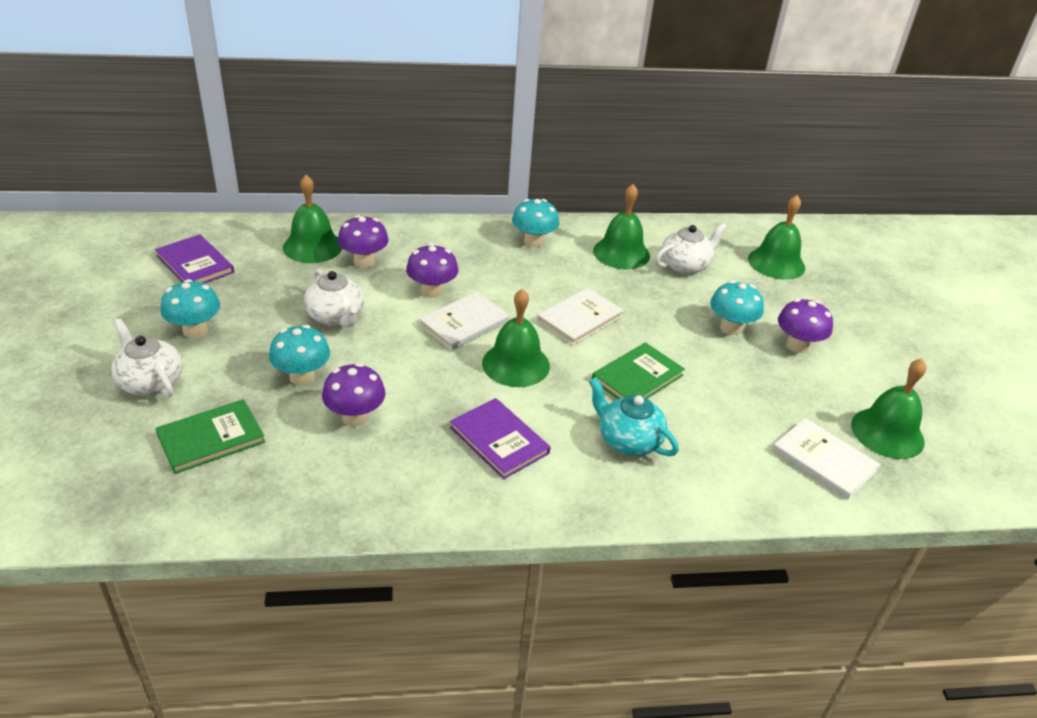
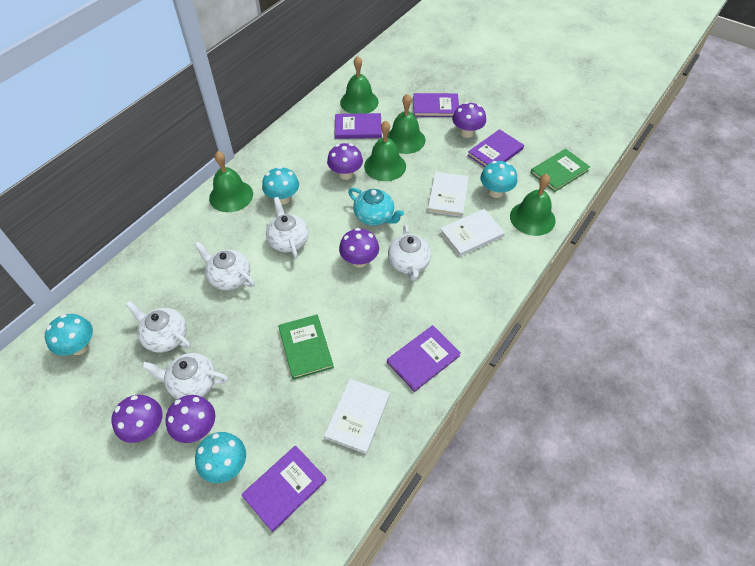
purple book: 2 -> 5
purple mushroom: 4 -> 5
white teapot: 3 -> 5

